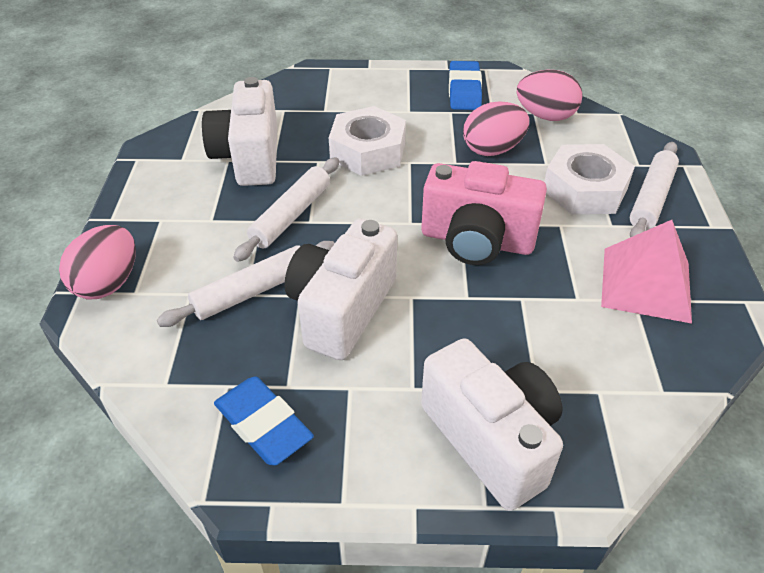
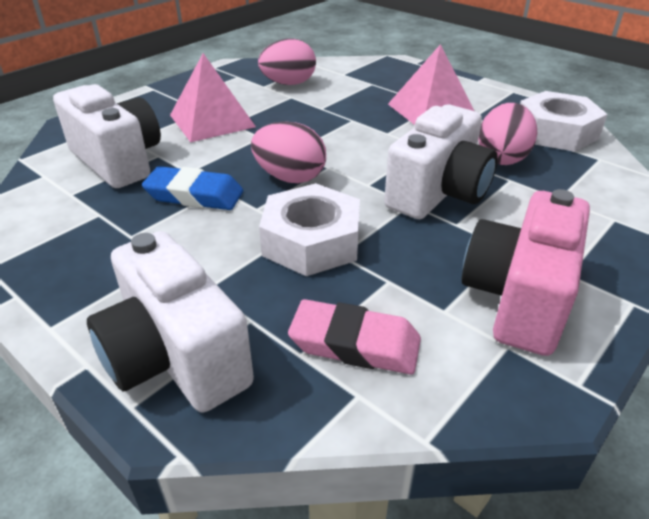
blue eraser: 2 -> 1
pink eraser: 0 -> 1
pink pyramid: 1 -> 2
white rolling pin: 3 -> 0

